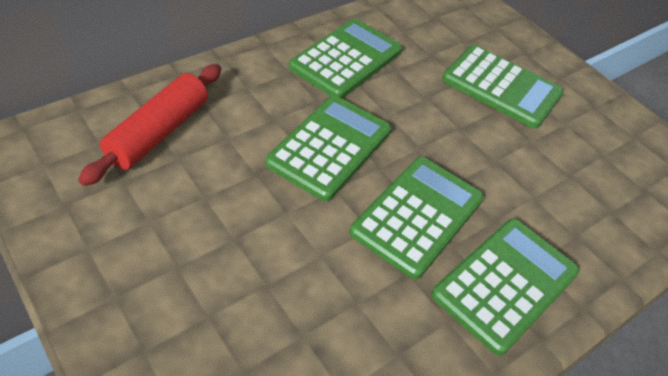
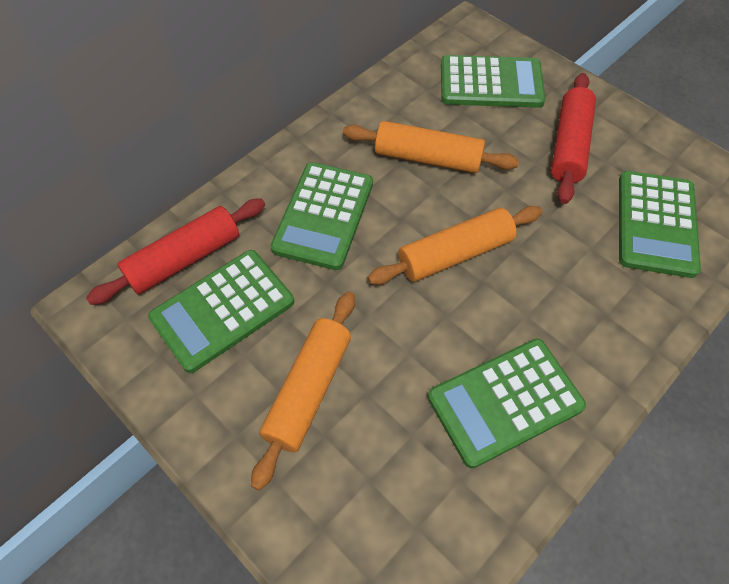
orange rolling pin: 0 -> 3
red rolling pin: 1 -> 2

